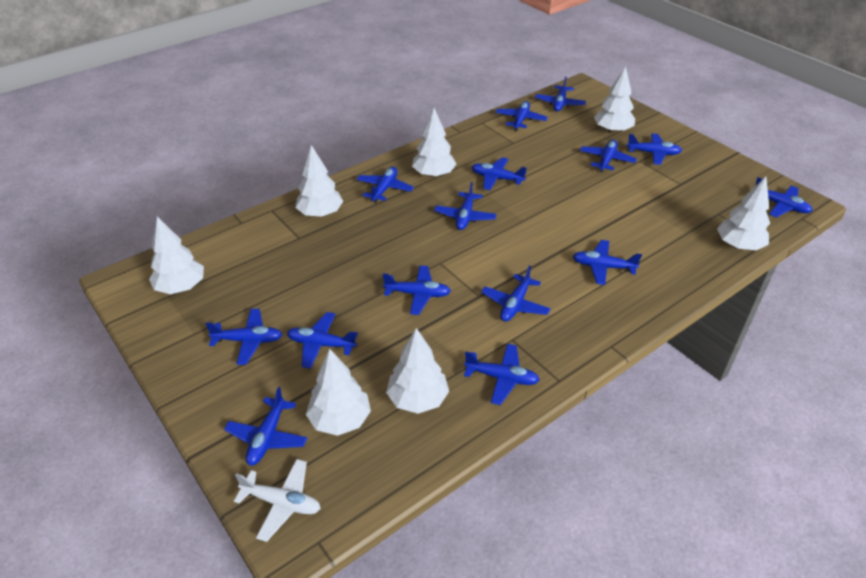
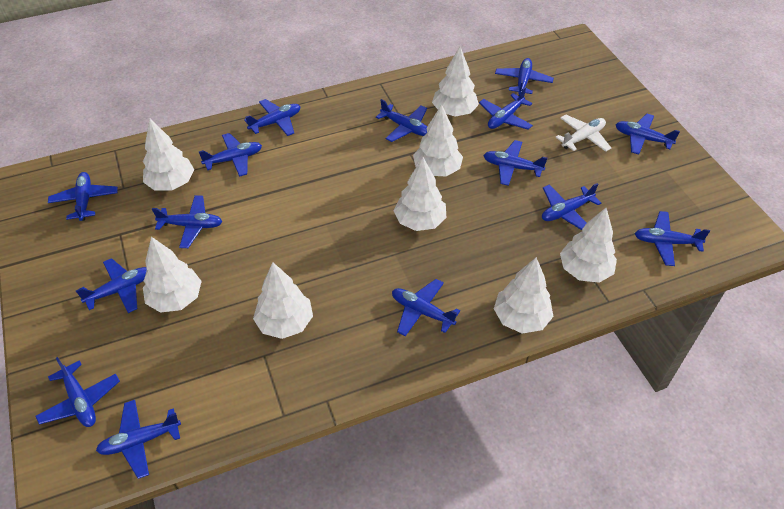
white tree: 7 -> 8

